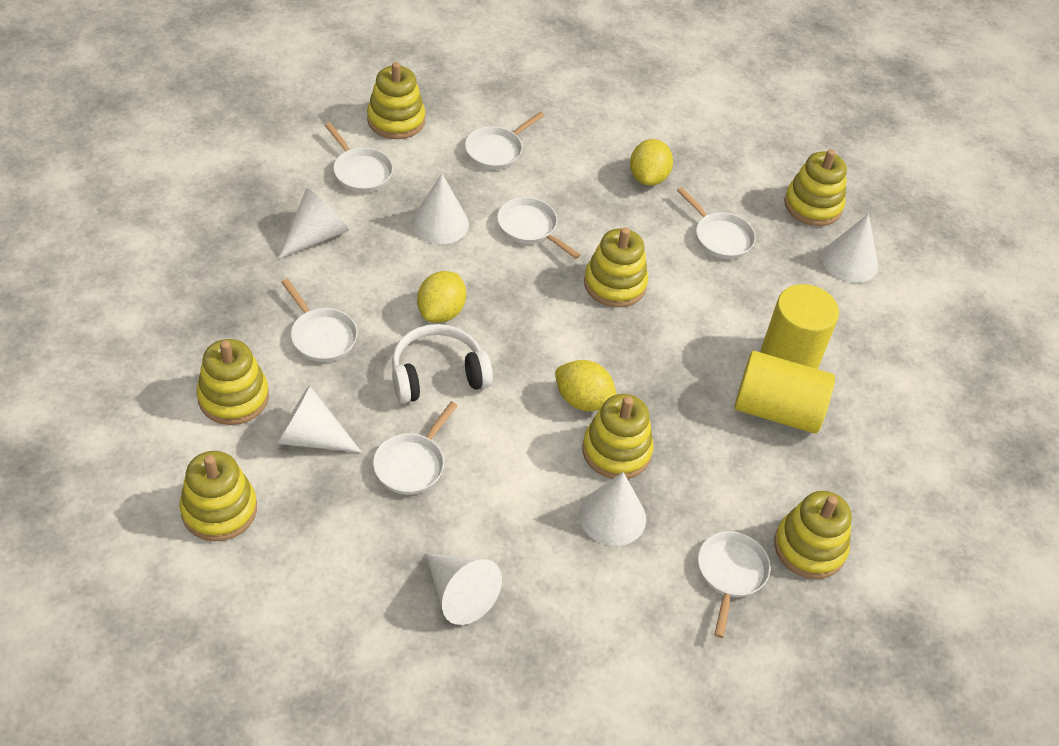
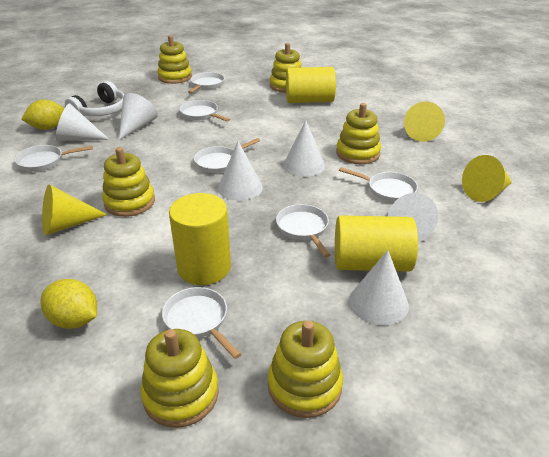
yellow cone: 0 -> 3
yellow cylinder: 2 -> 3
yellow lemon: 3 -> 2
yellow stacking toy: 7 -> 6

